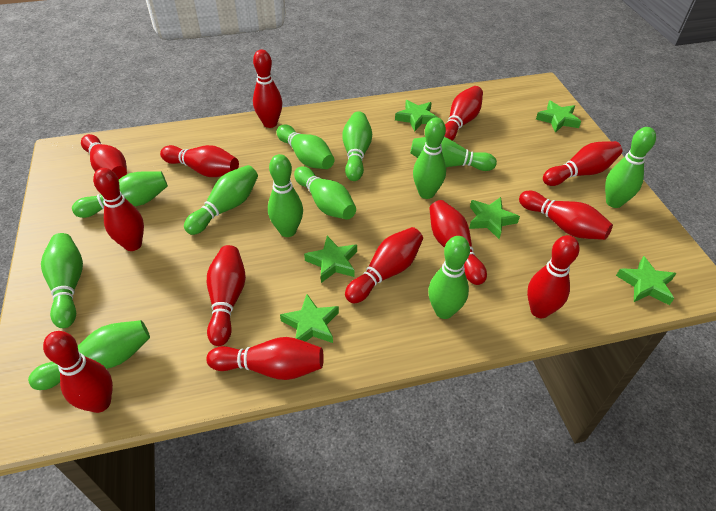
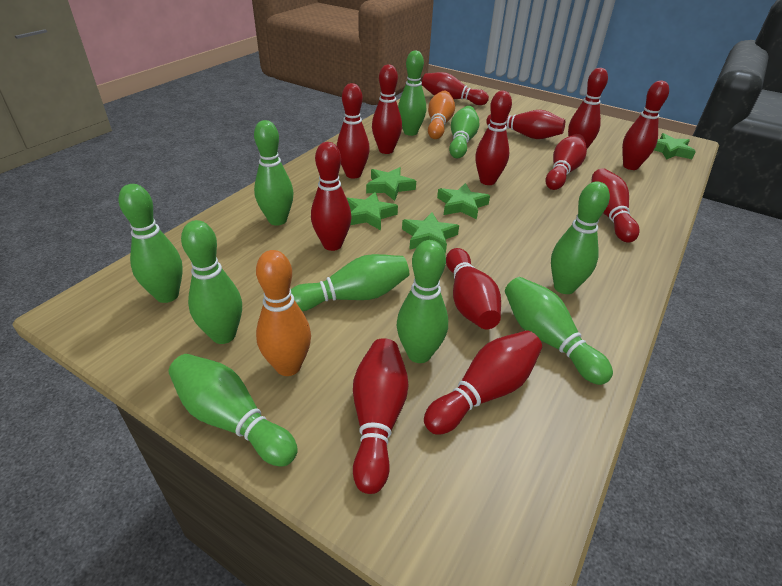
green bowling pin: 12 -> 10
green star: 6 -> 5
orange bowling pin: 0 -> 2

